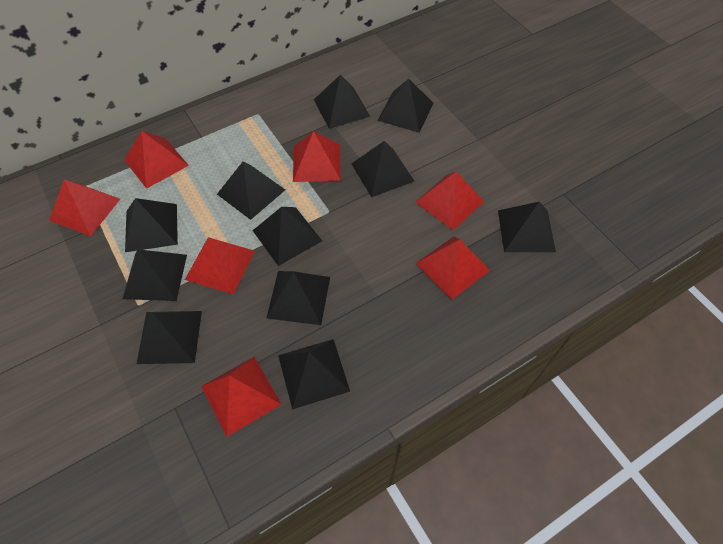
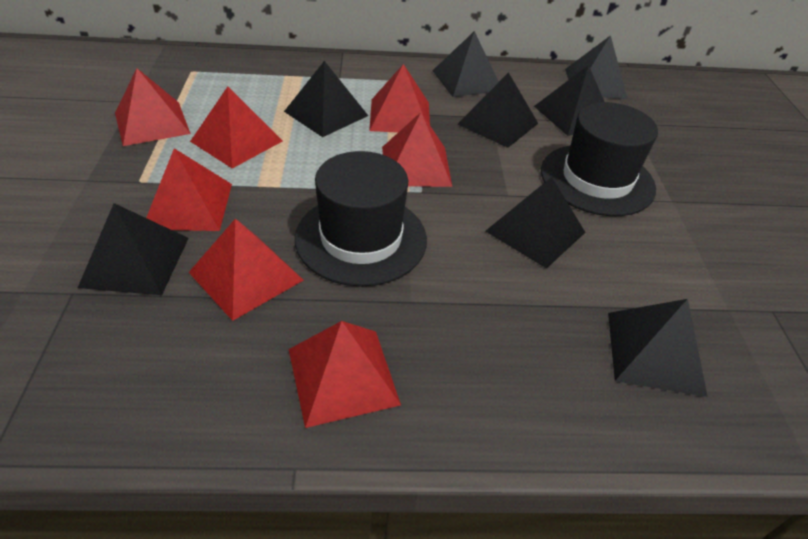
black hat: 0 -> 2
black pyramid: 11 -> 8

